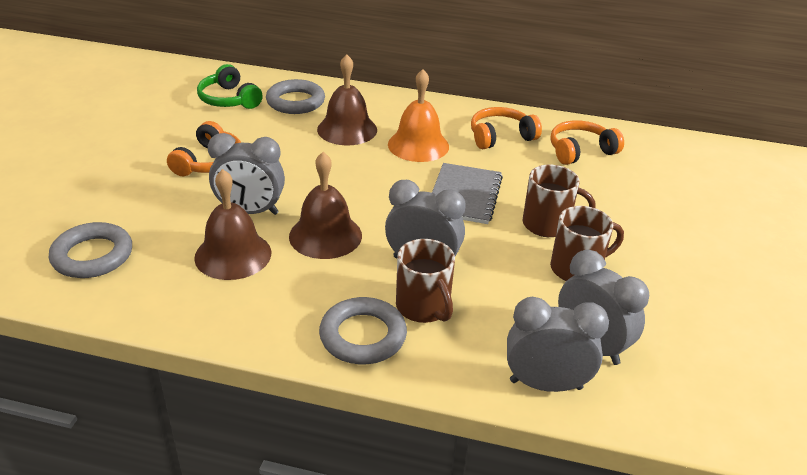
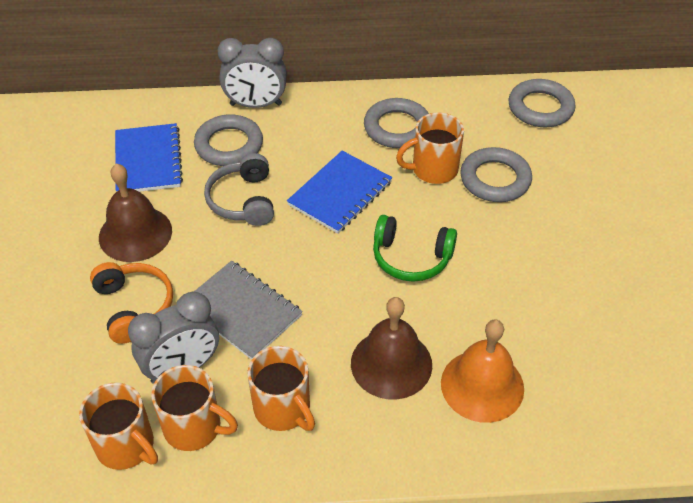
blue notebook: 0 -> 2
brown bell: 3 -> 2
brown mug: 3 -> 0
grey clock: 4 -> 2
grey headphones: 0 -> 1
grey ring: 3 -> 4
orange headphones: 3 -> 1
orange mug: 0 -> 4

